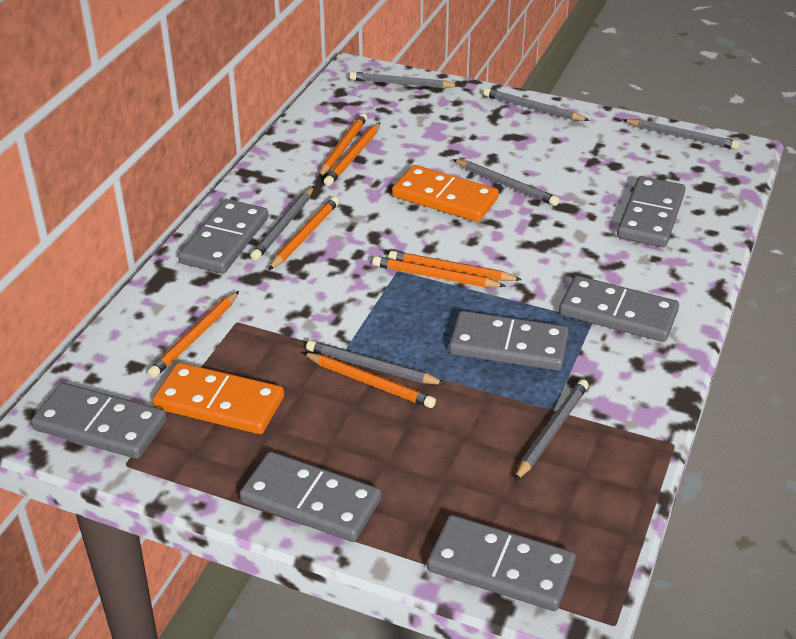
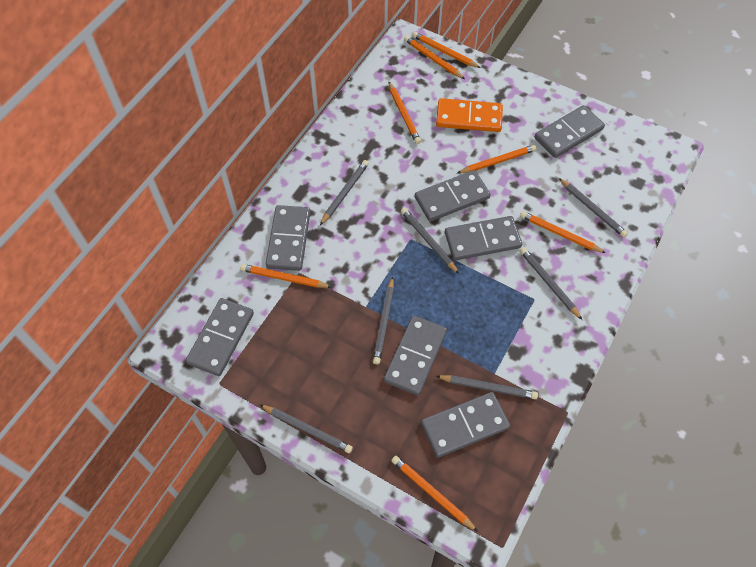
orange domino: 2 -> 1

